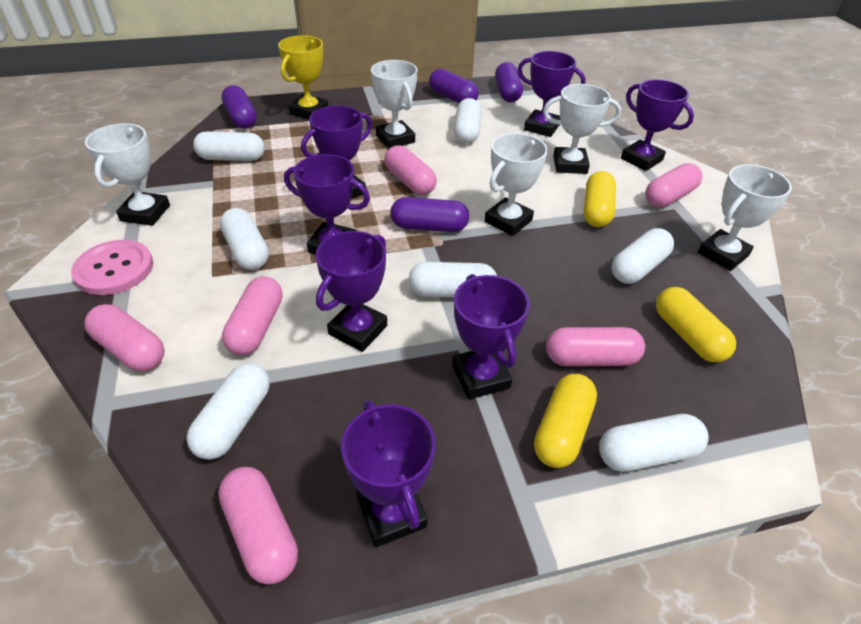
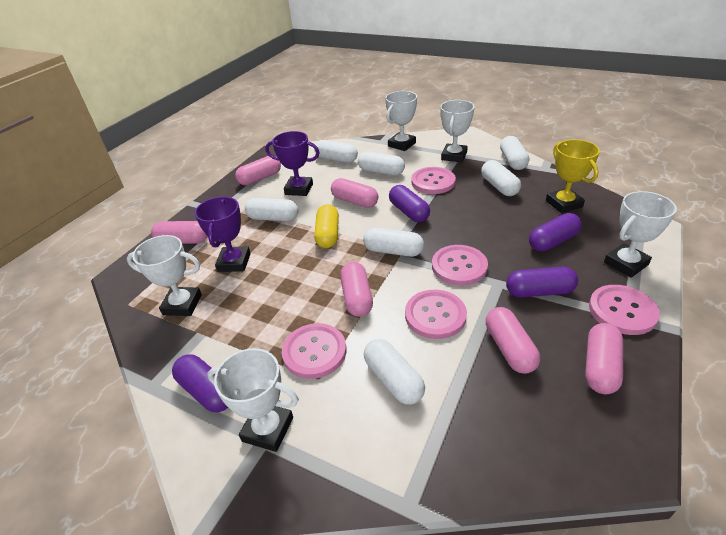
pink button: 1 -> 5
purple trophy: 7 -> 2
yellow capsule: 3 -> 1

